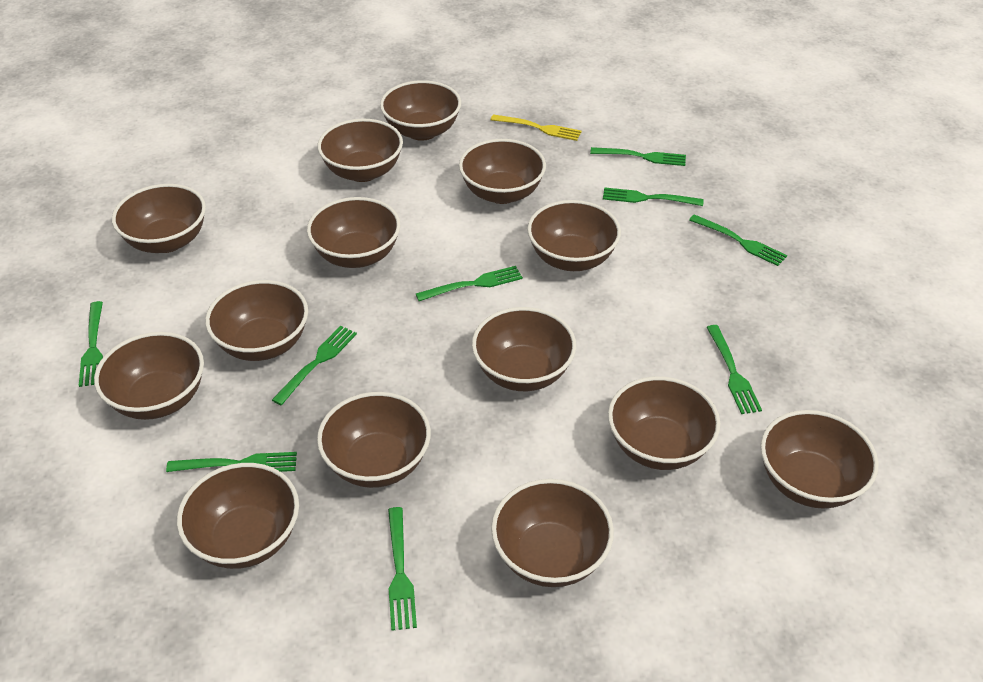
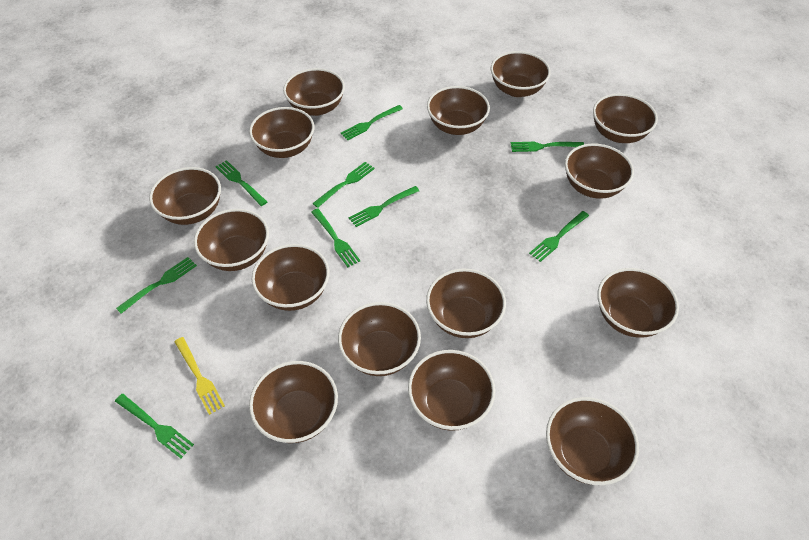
brown bowl: 14 -> 15

